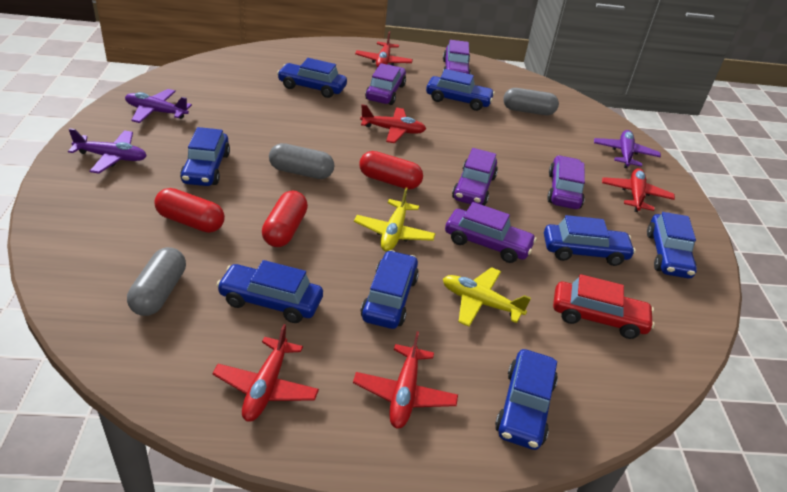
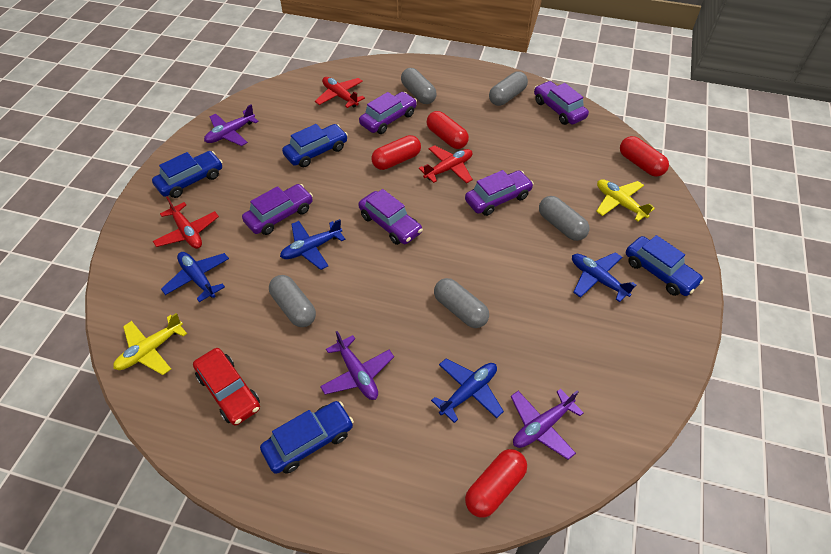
blue car: 8 -> 4
blue plane: 0 -> 4
grey capsule: 3 -> 5
red capsule: 3 -> 4
red plane: 5 -> 3

